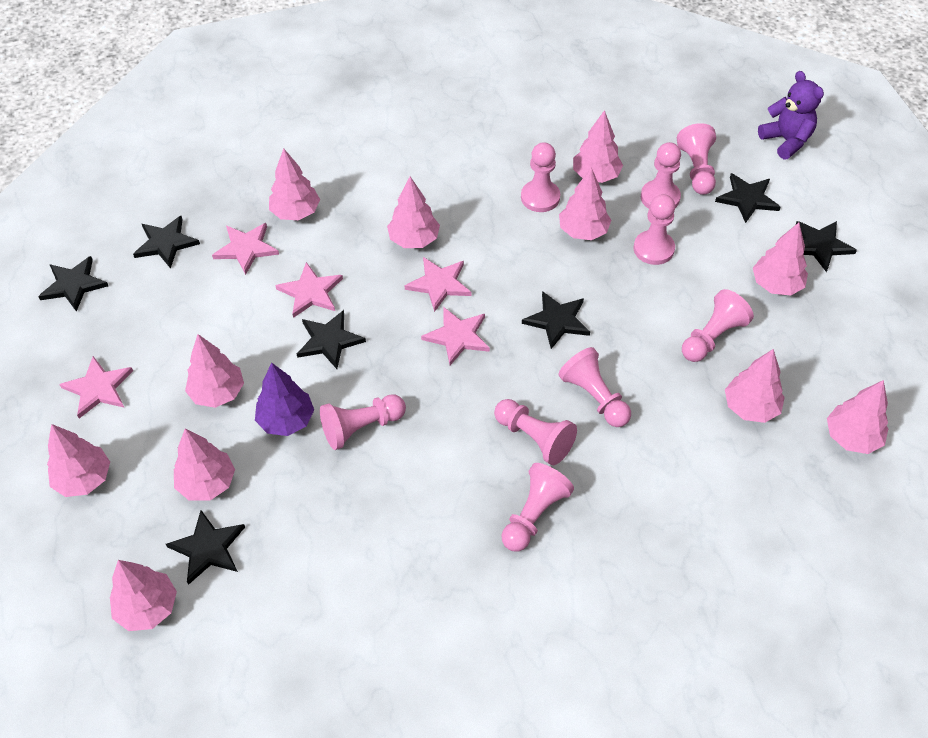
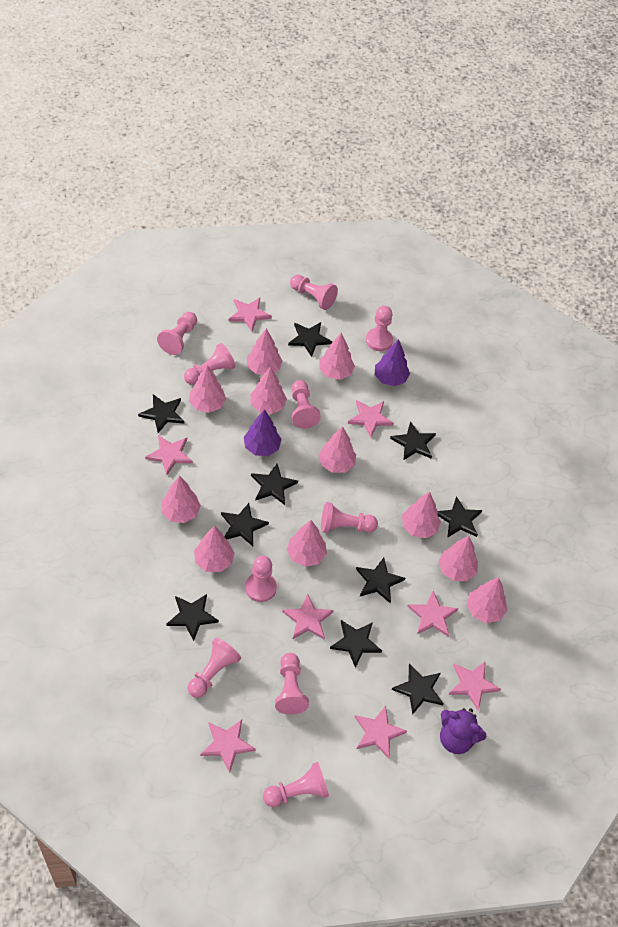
black star: 7 -> 10
pink pawn: 9 -> 10
pink star: 5 -> 8
purple tree: 1 -> 2

